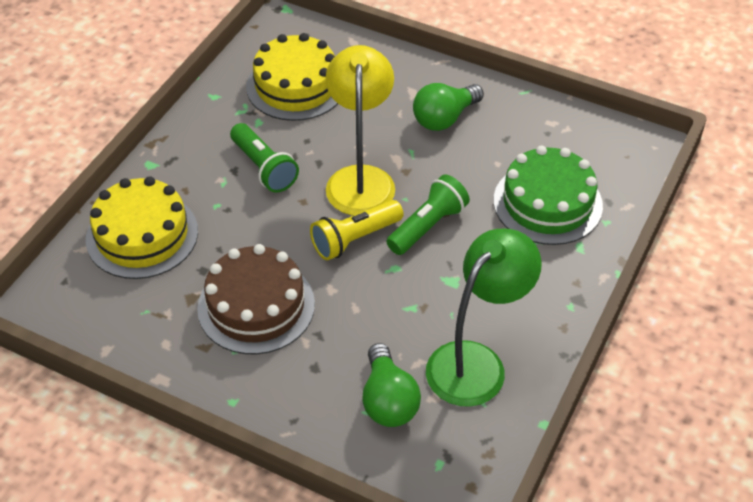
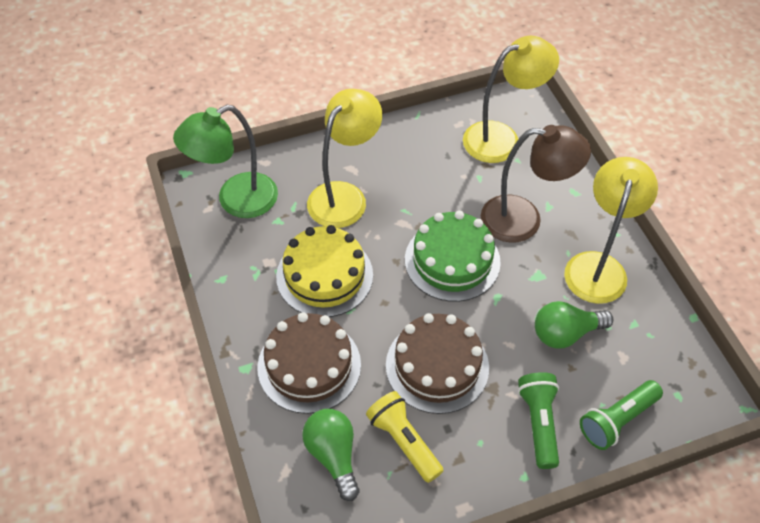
brown cake: 1 -> 2
brown lamp: 0 -> 1
yellow cake: 2 -> 1
yellow lamp: 1 -> 3

